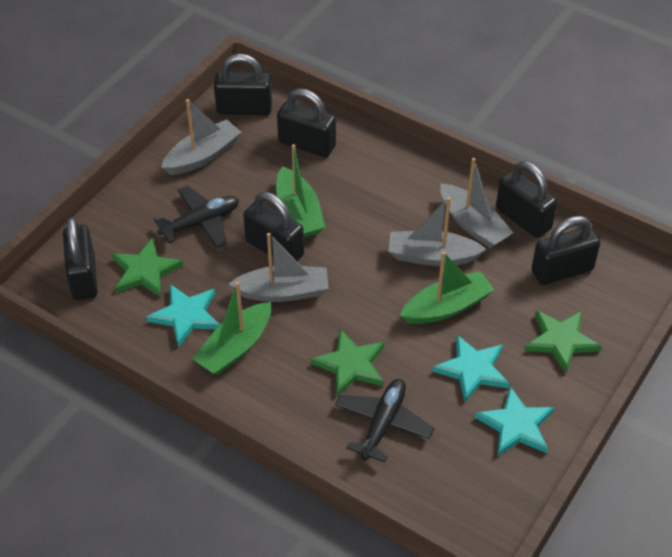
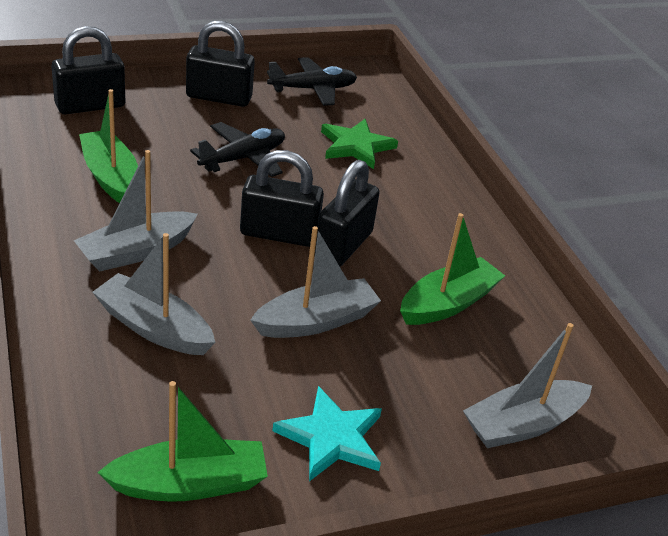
black padlock: 6 -> 4
green star: 3 -> 1
turquoise star: 3 -> 1

